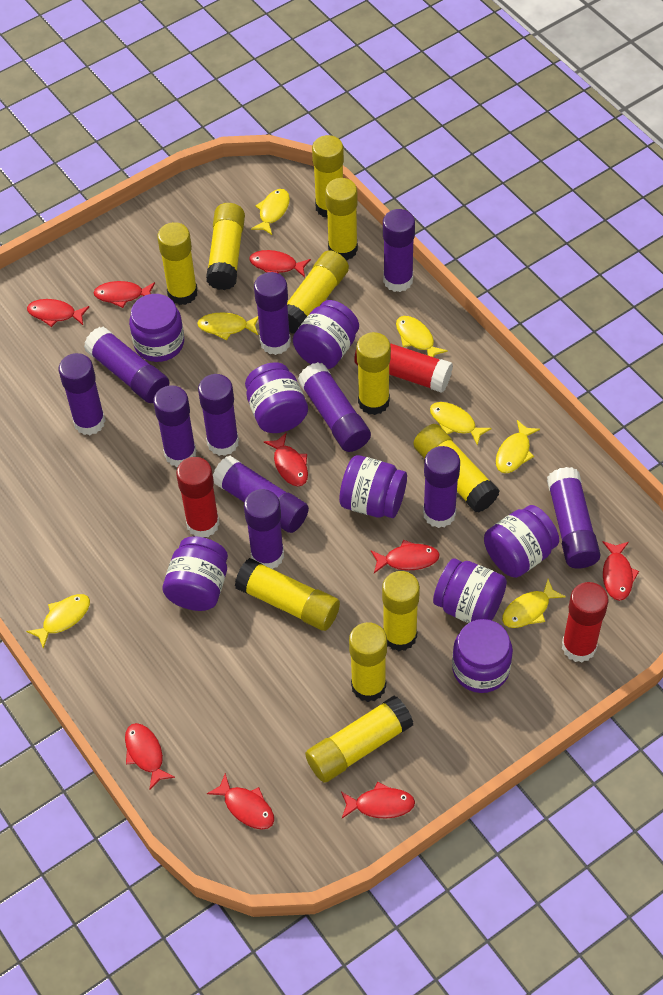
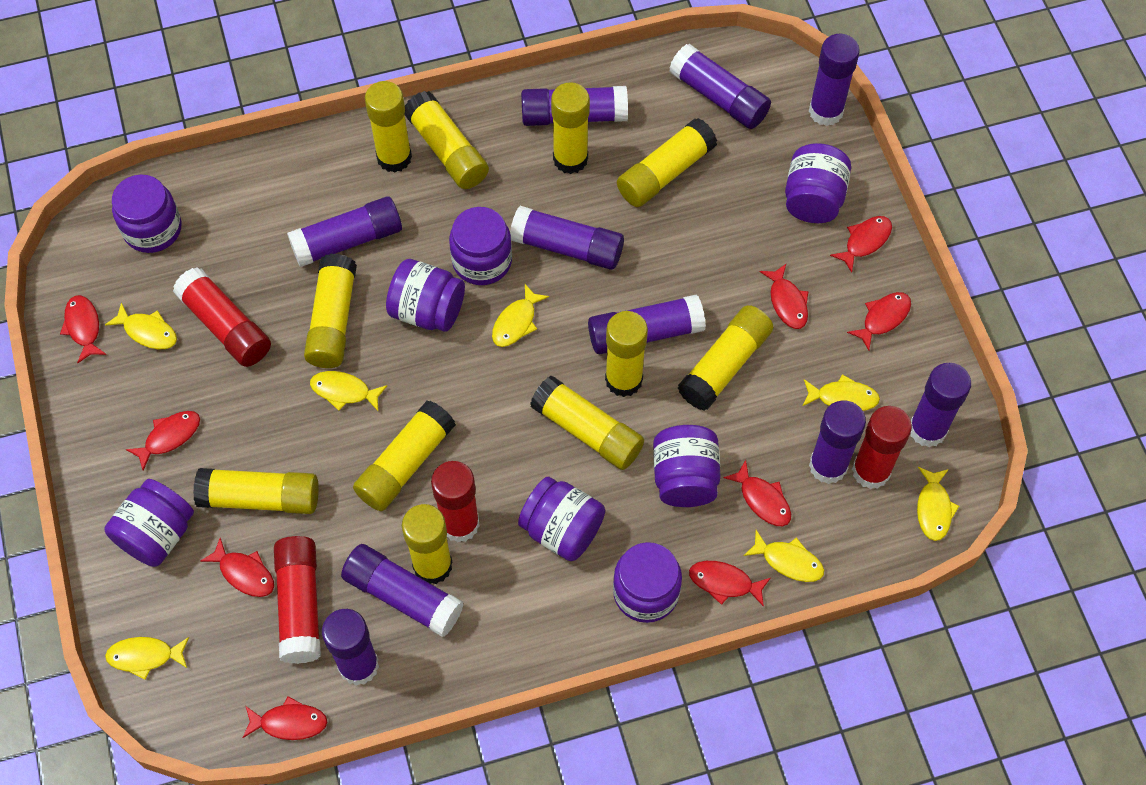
purple glue stick: 11 -> 10
red glue stick: 3 -> 4

